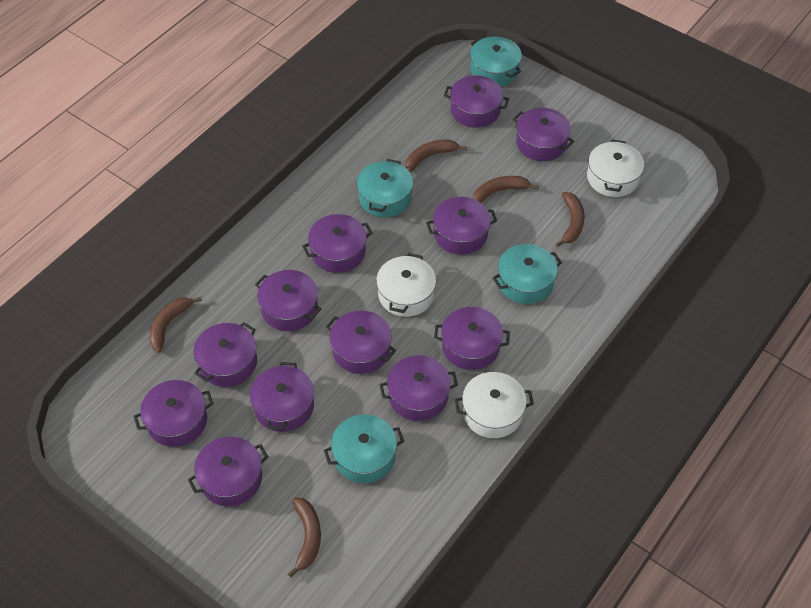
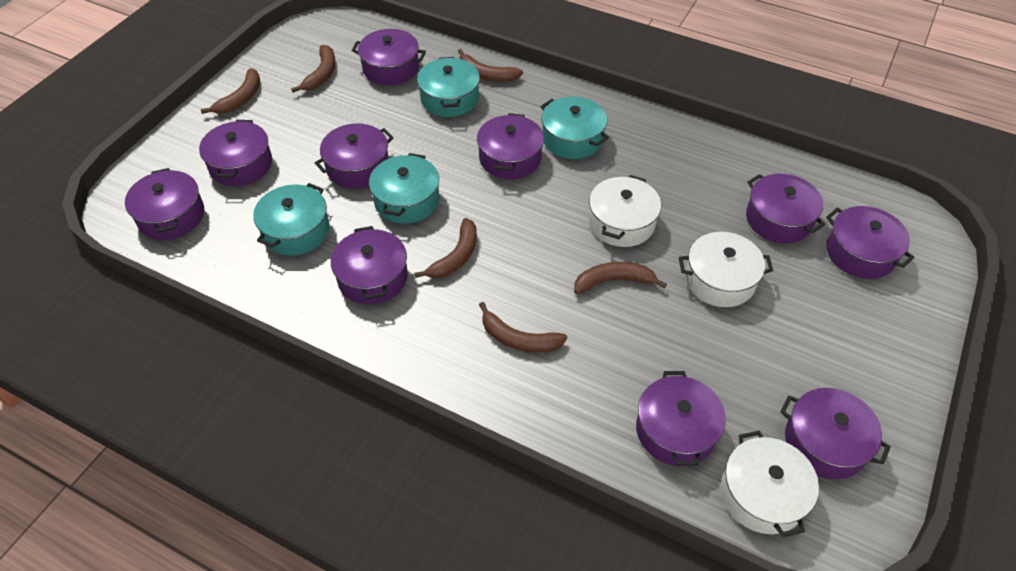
brown banana: 5 -> 6
purple pot: 12 -> 10

